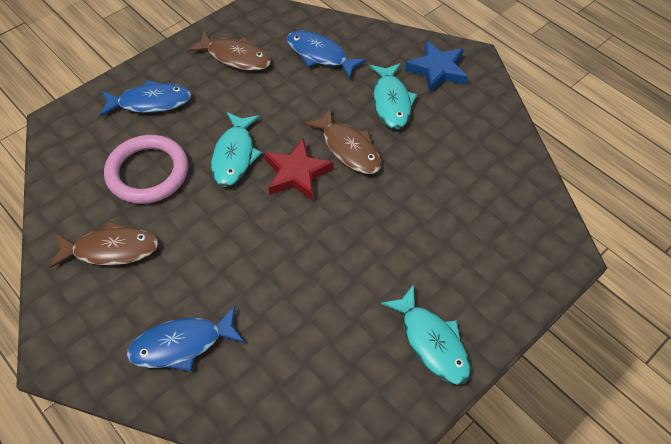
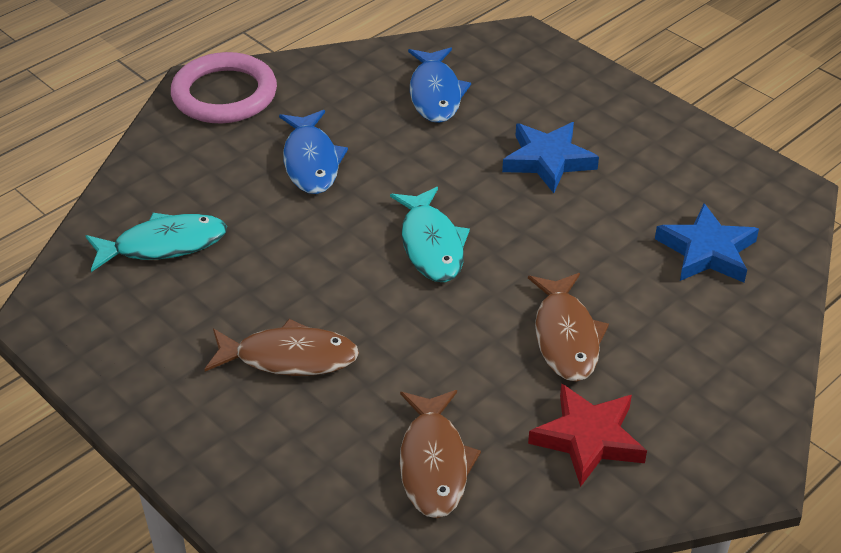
blue fish: 3 -> 2
blue star: 1 -> 2
turquoise fish: 3 -> 2

